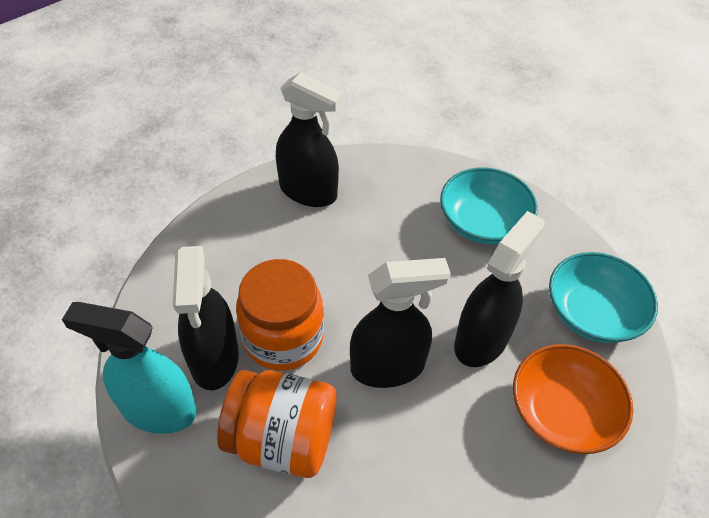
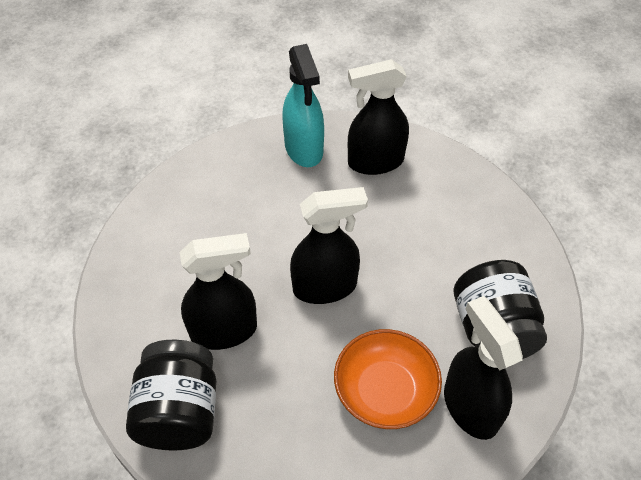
black jar: 0 -> 2
orange jar: 2 -> 0
turquoise bowl: 2 -> 0

